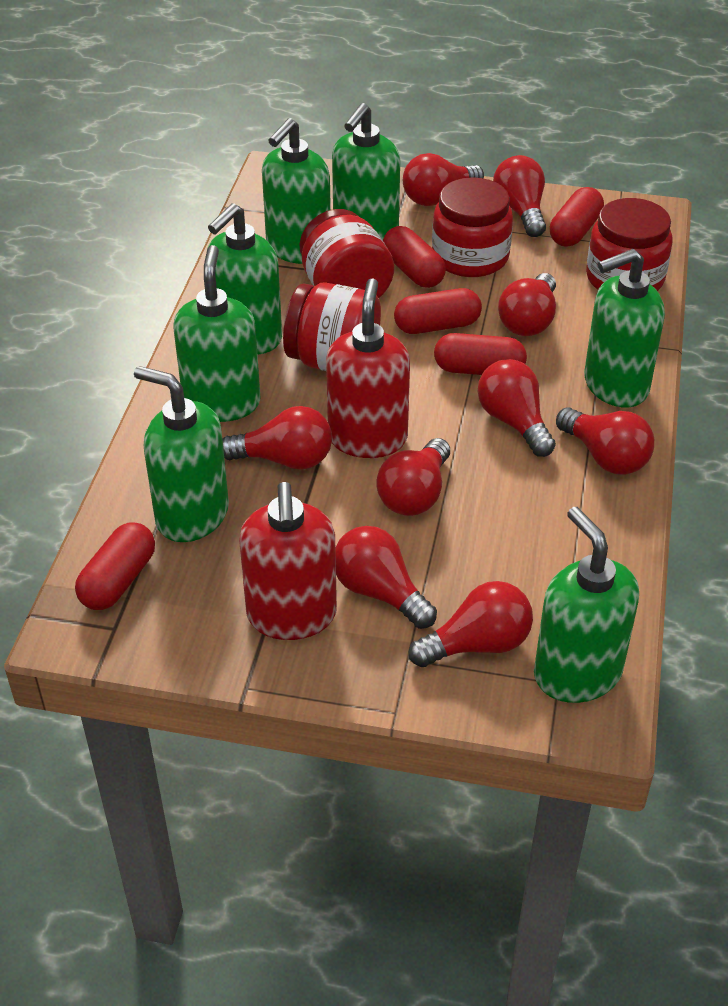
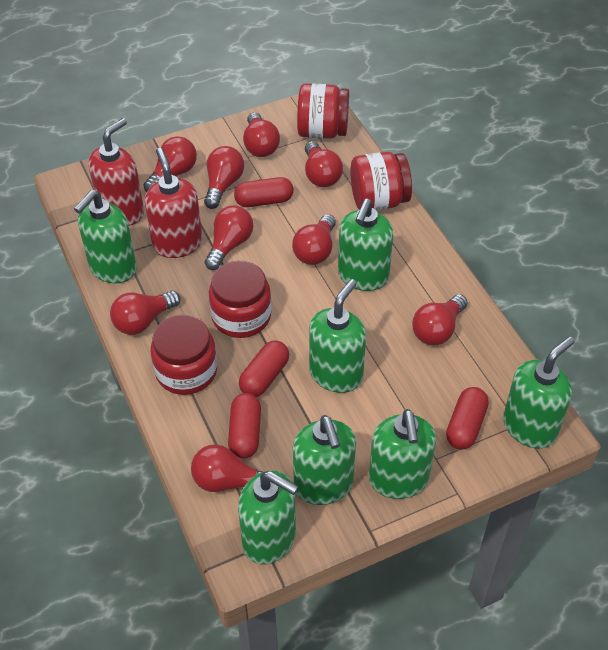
red capsule: 5 -> 4

